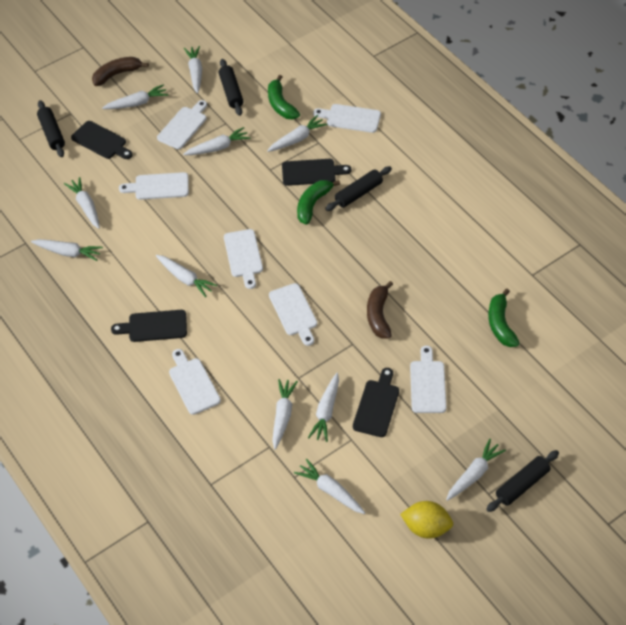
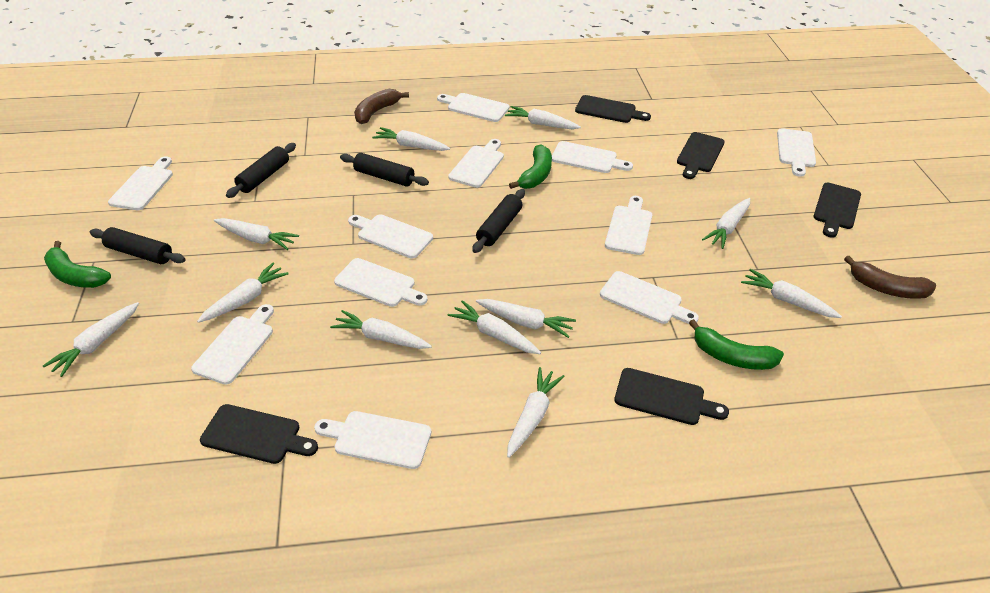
black cutting board: 4 -> 5
white cutting board: 7 -> 11
yellow lemon: 1 -> 0

